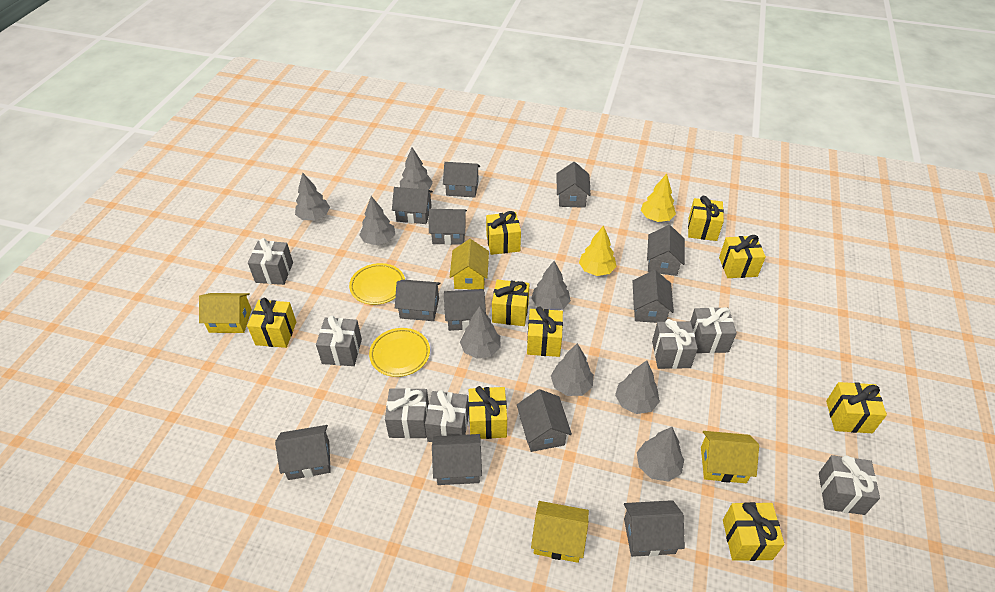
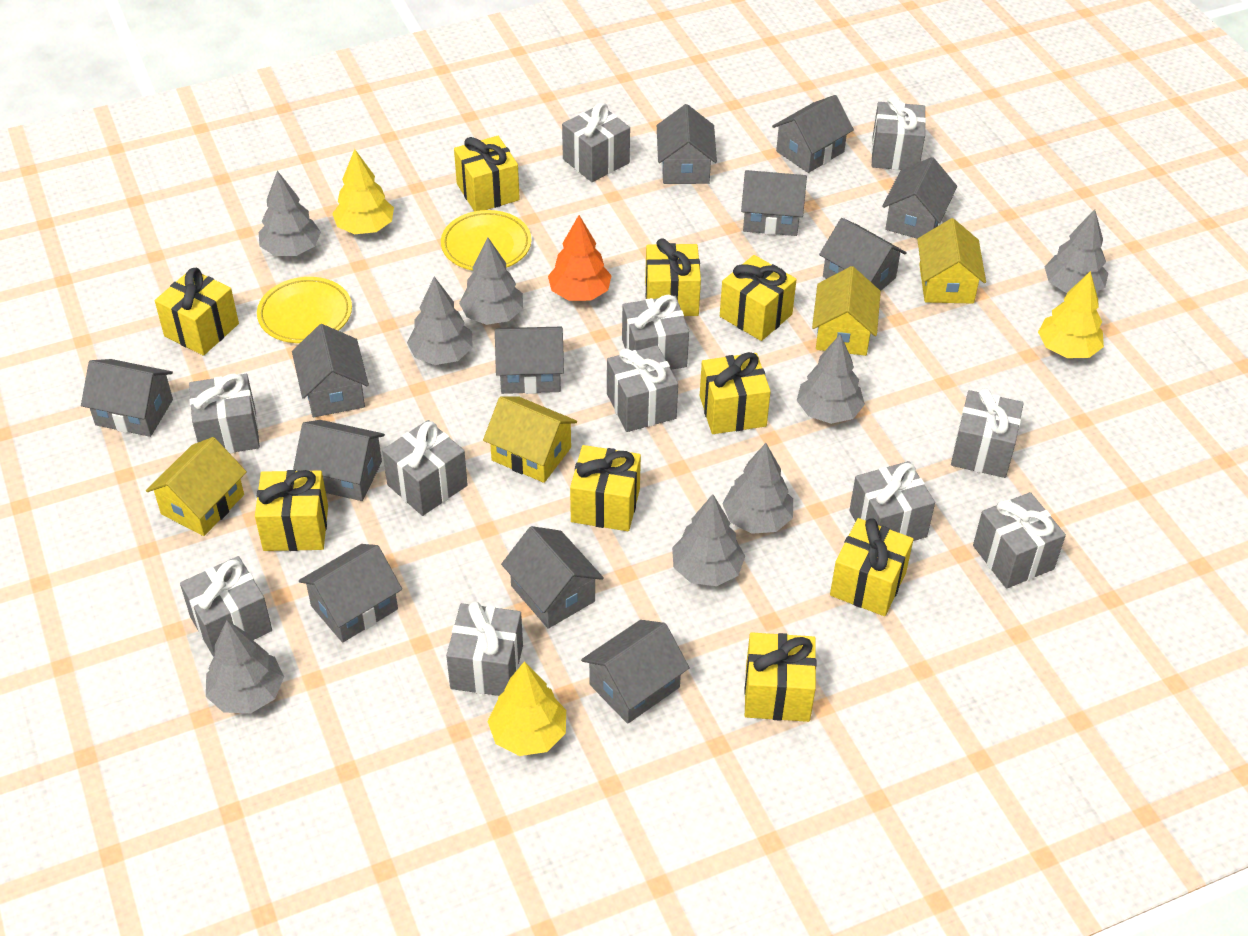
grey gift: 7 -> 11
orange tree: 0 -> 1
yellow tree: 2 -> 3

